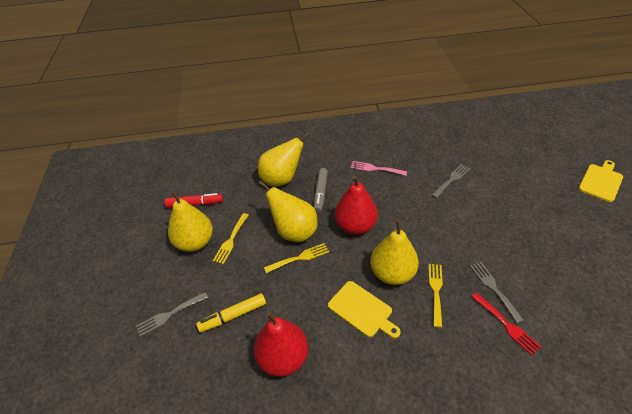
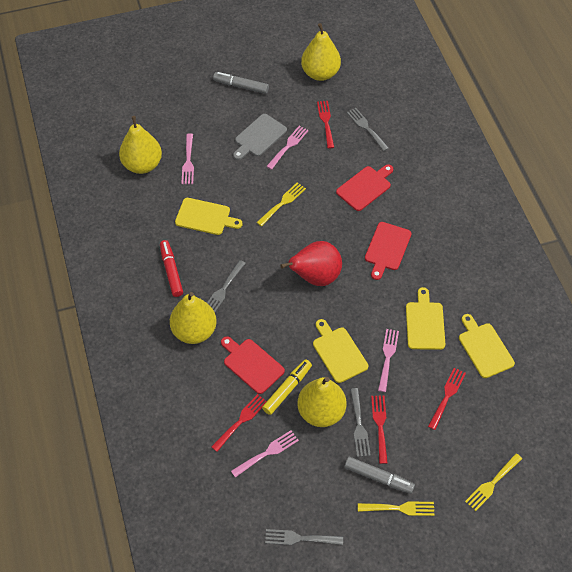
grey cutting board: 0 -> 1
grey fork: 3 -> 4
grey marker: 1 -> 2
pink fork: 1 -> 4
red cutting board: 0 -> 3
red fork: 1 -> 4
red pear: 2 -> 1
yellow cutting board: 2 -> 4

